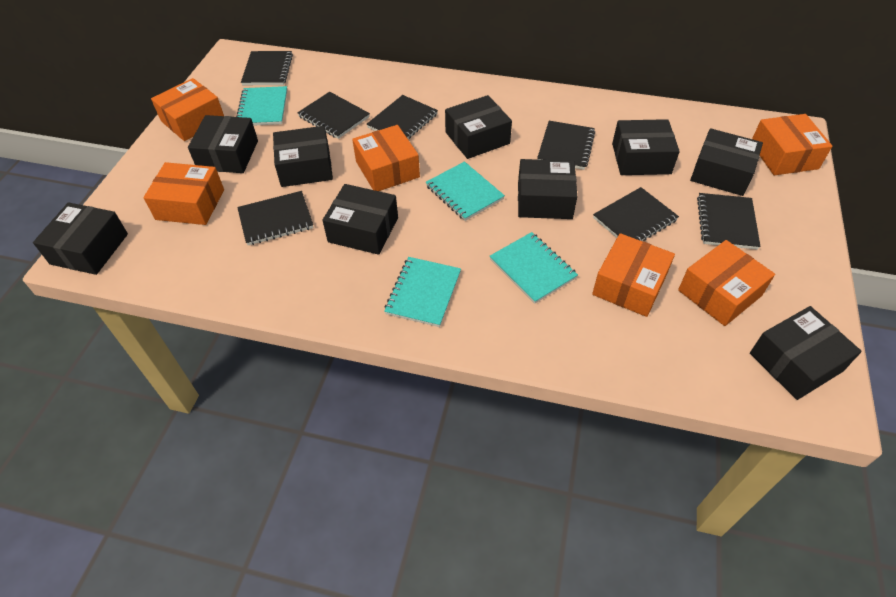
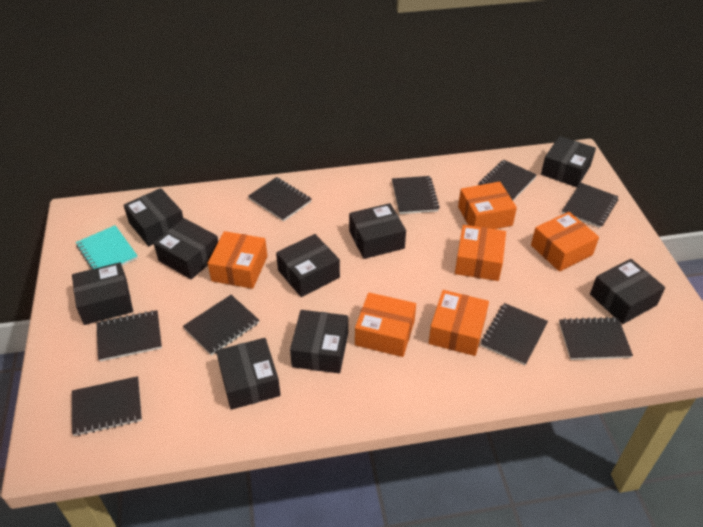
black notebook: 7 -> 9
turquoise notebook: 4 -> 1

